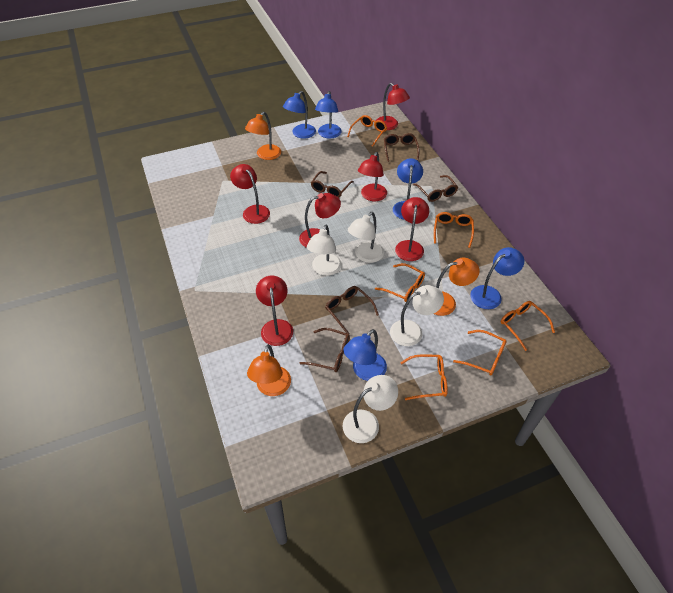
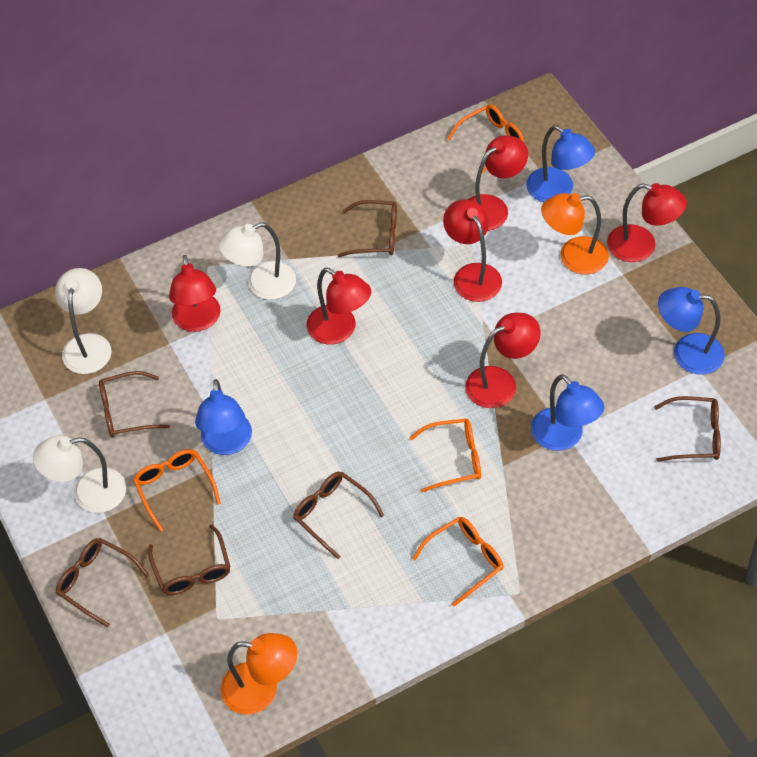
blue lamp: 5 -> 4
brown glasses: 5 -> 6
orange glasses: 6 -> 4
orange lamp: 3 -> 2
white lamp: 4 -> 3

